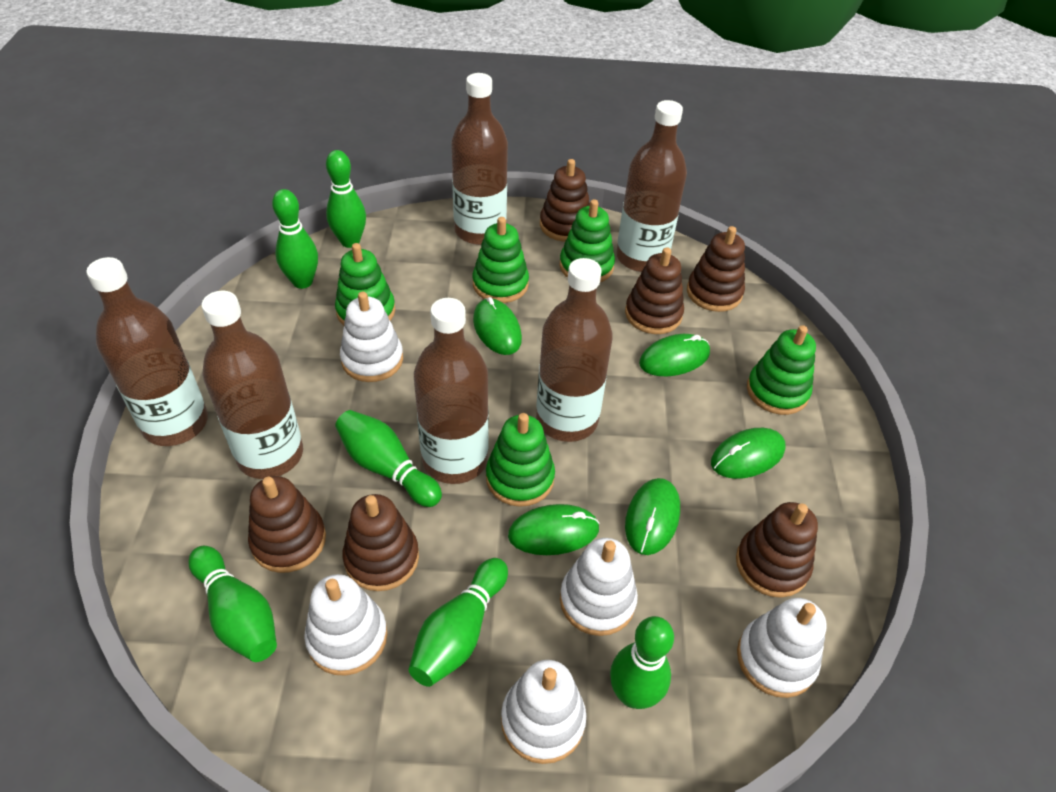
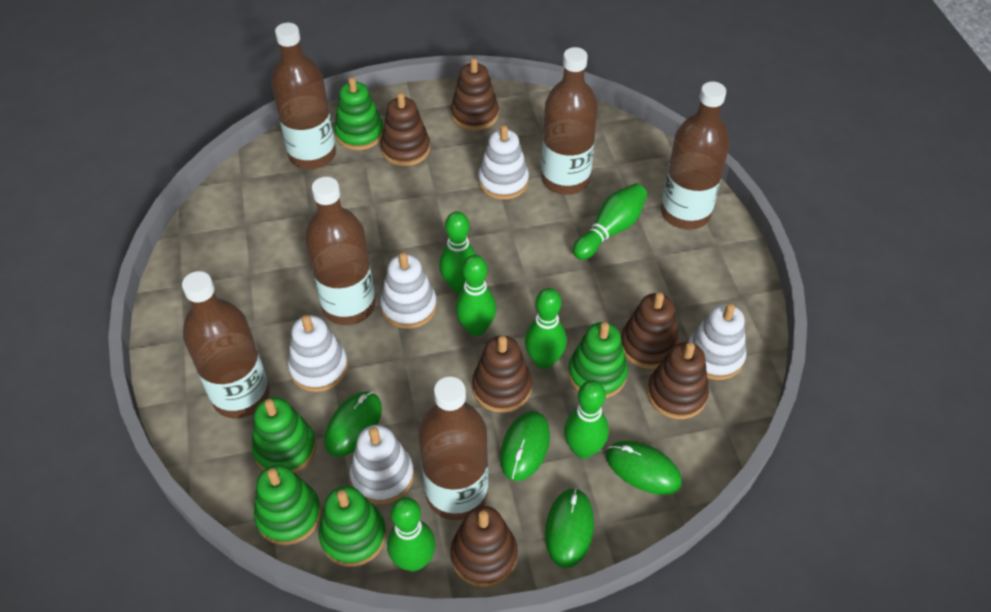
green mouse: 5 -> 4

